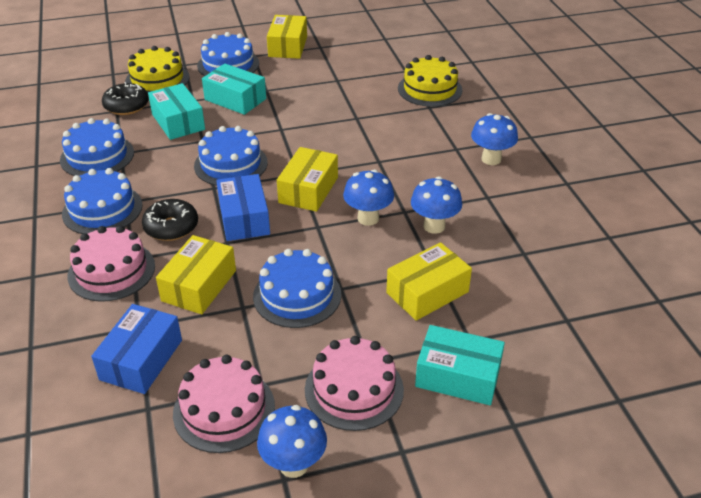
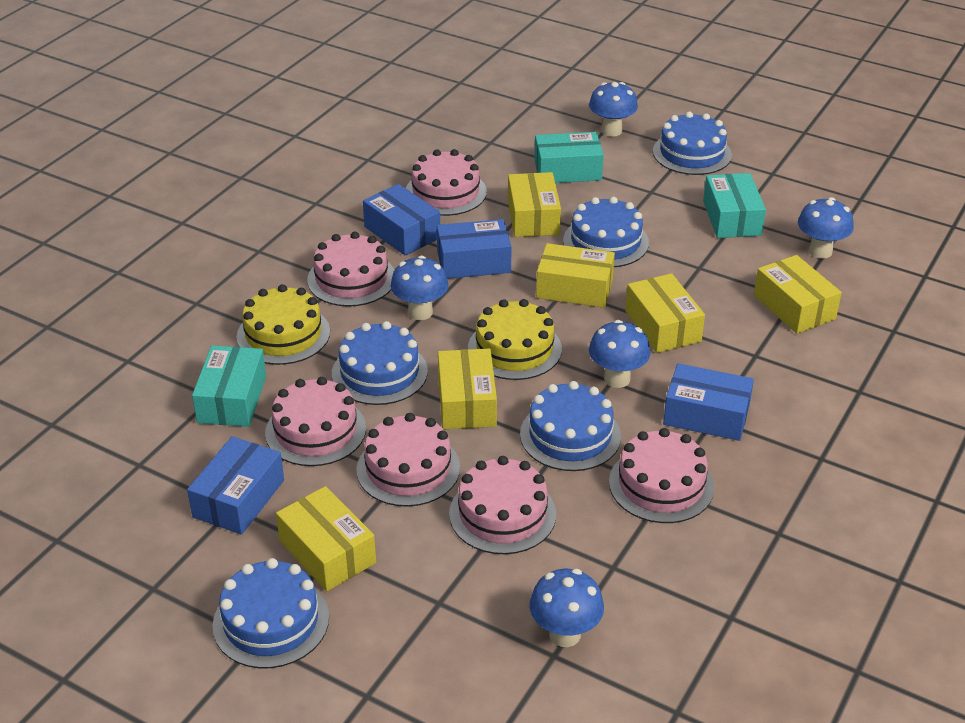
black donut: 2 -> 0
blue box: 2 -> 4
blue mushroom: 4 -> 5
pink cake: 3 -> 6
yellow box: 4 -> 6

